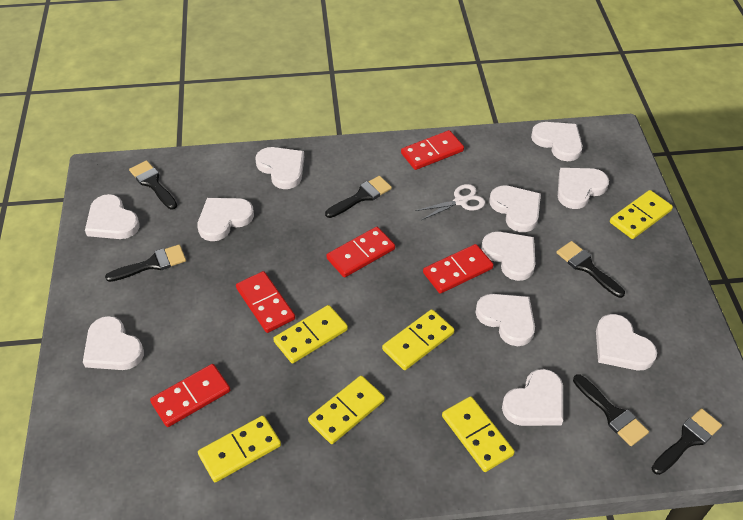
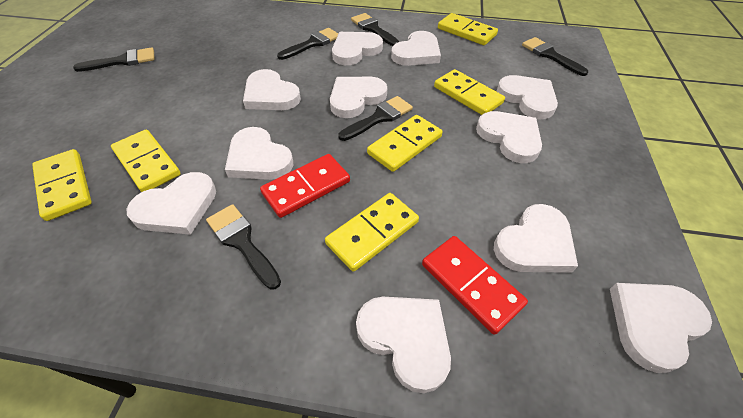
red domino: 5 -> 2
white scissors: 1 -> 0

